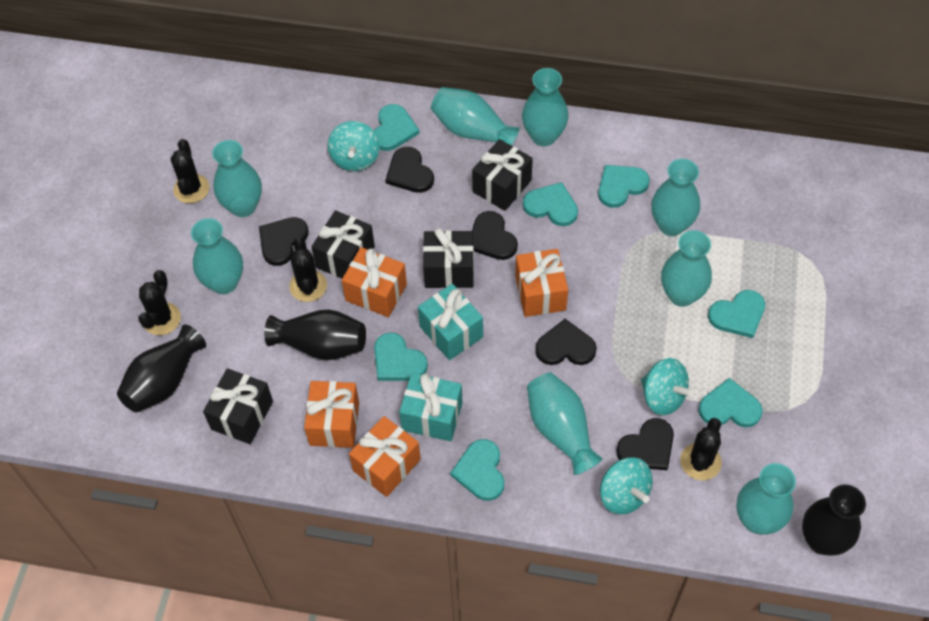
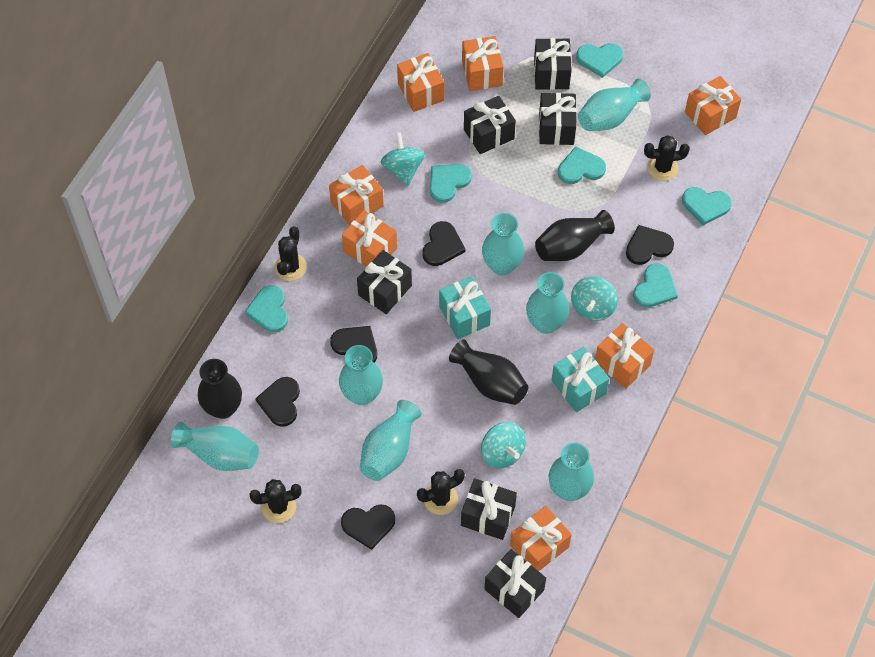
black gift: 4 -> 6
orange gift: 4 -> 7
turquoise heart: 7 -> 6
turquoise vase: 8 -> 7

